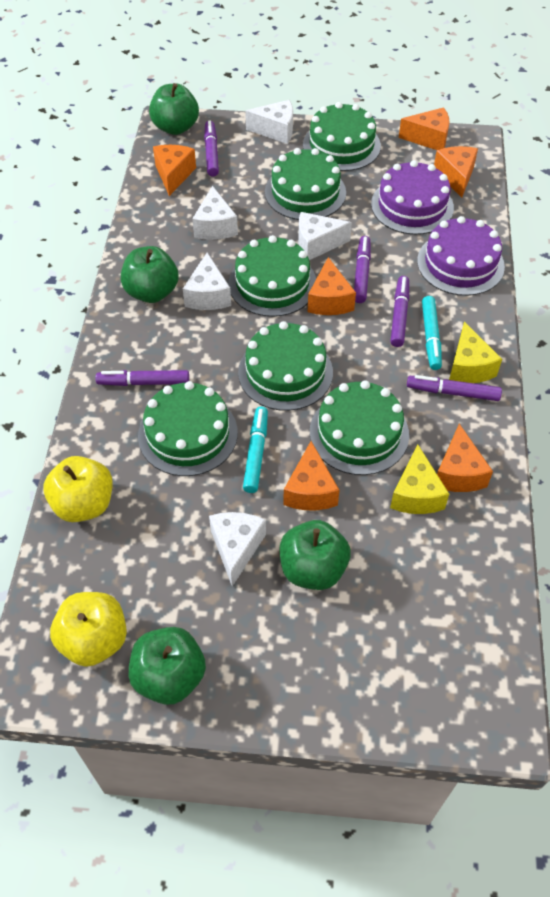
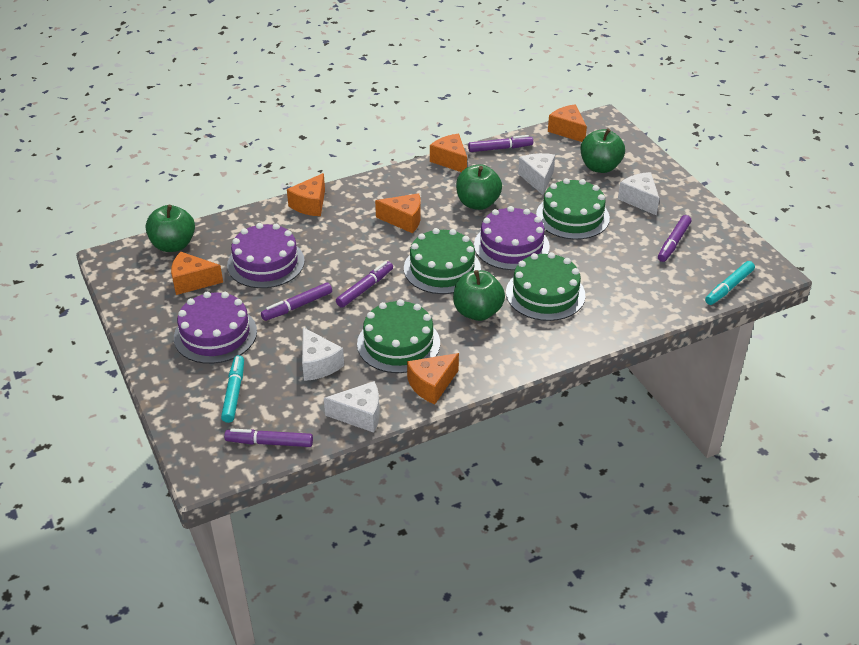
green cake: 6 -> 4
purple cake: 2 -> 3
white cheese: 5 -> 4
yellow apple: 2 -> 0
yellow cheese: 2 -> 0

